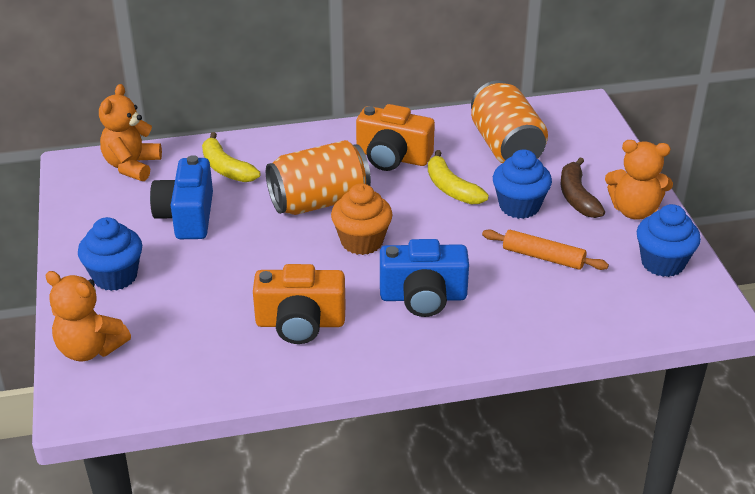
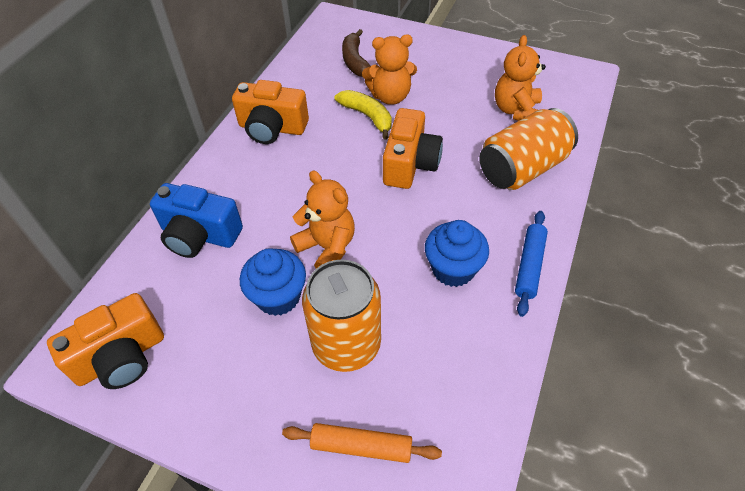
blue camera: 2 -> 1
blue cupcake: 3 -> 2
blue rolling pin: 0 -> 1
orange camera: 2 -> 3
orange cupcake: 1 -> 0
yellow banana: 2 -> 1

